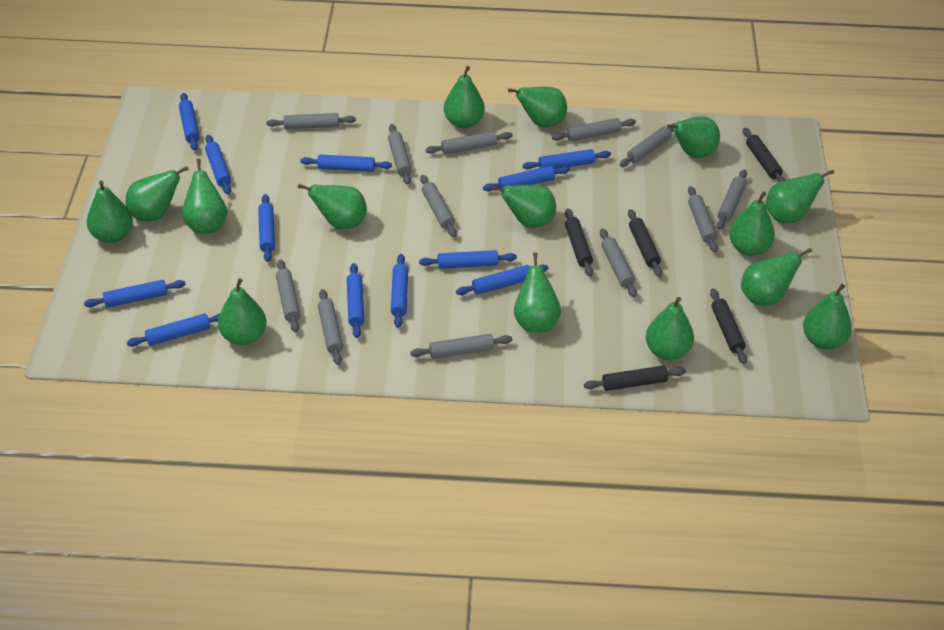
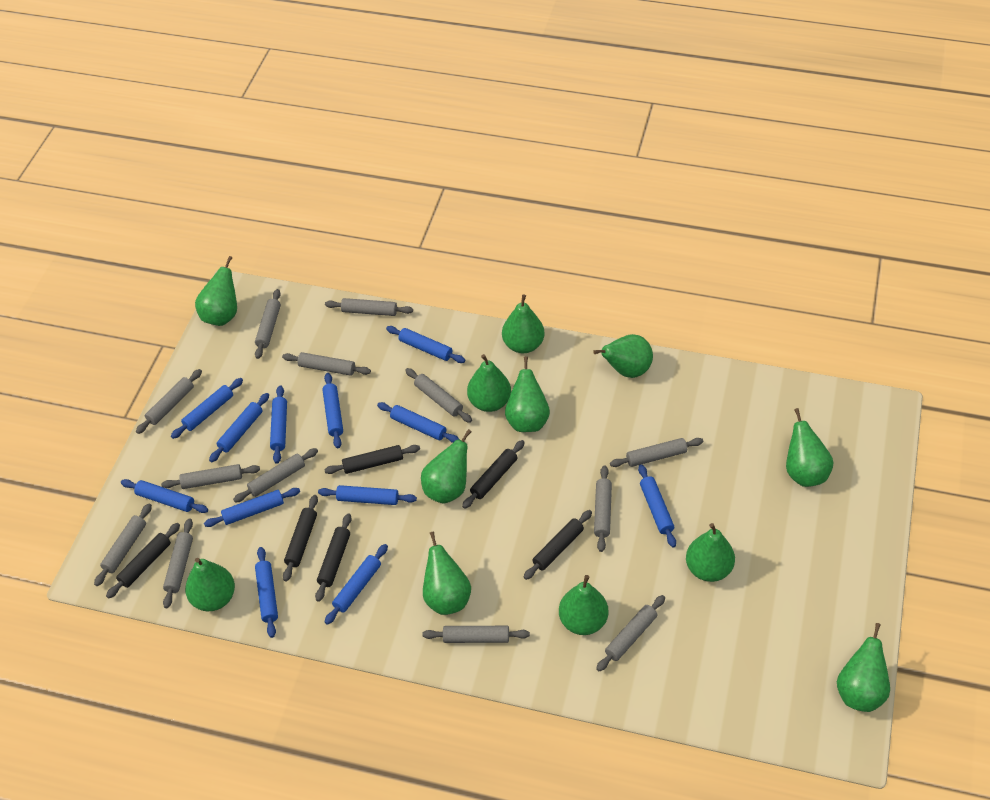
black rolling pin: 5 -> 6
green pear: 15 -> 12
grey rolling pin: 12 -> 13

